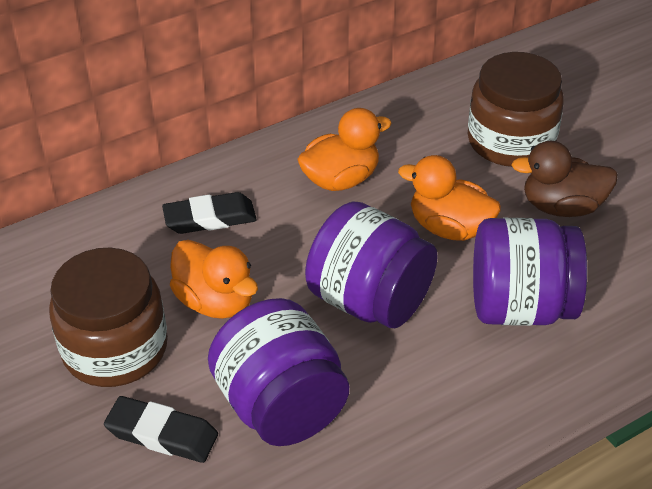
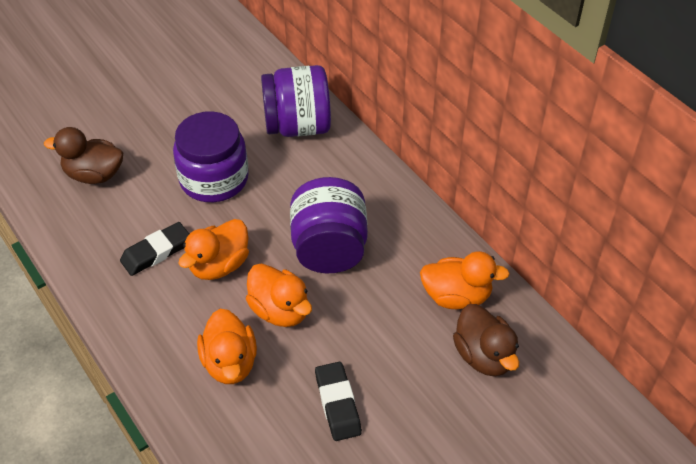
brown duck: 1 -> 2
brown jar: 2 -> 0
orange duck: 3 -> 4

